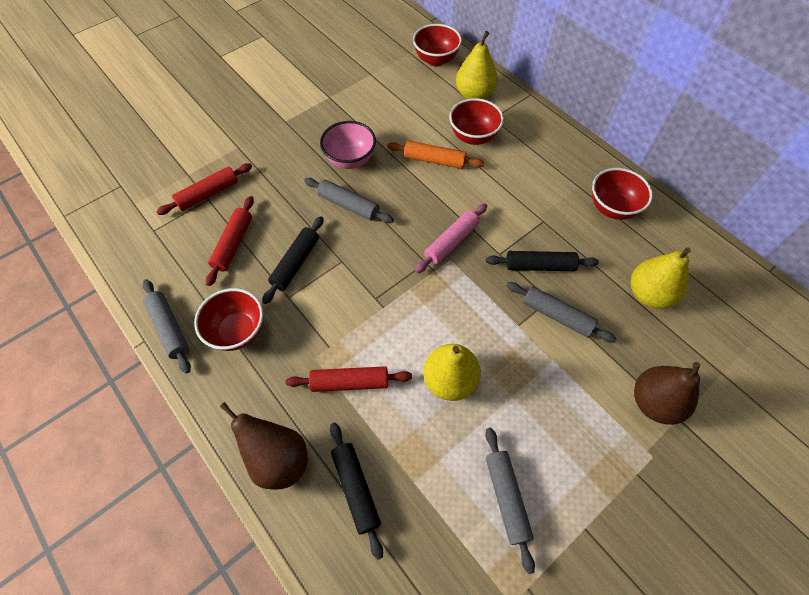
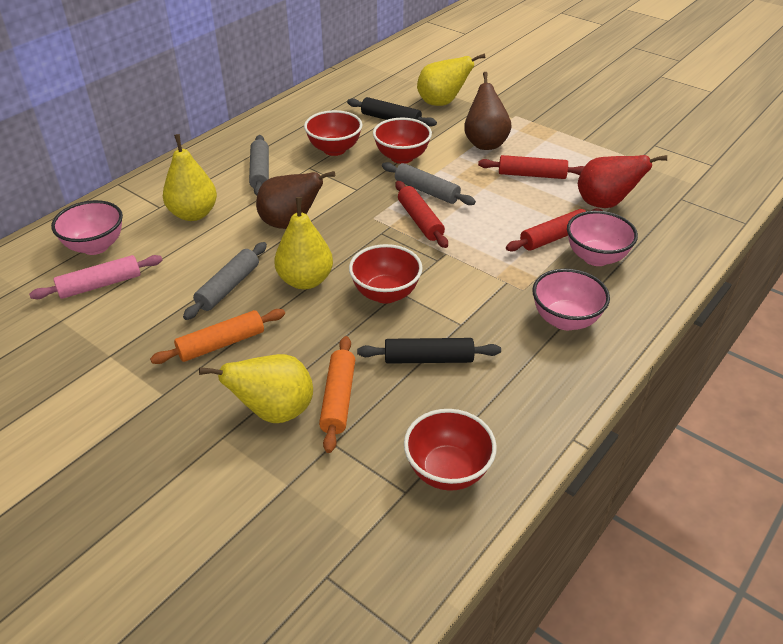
black rolling pin: 3 -> 2
grey rolling pin: 4 -> 3
orange rolling pin: 1 -> 2
pink bowl: 1 -> 3
red pear: 0 -> 1
yellow pear: 3 -> 4

